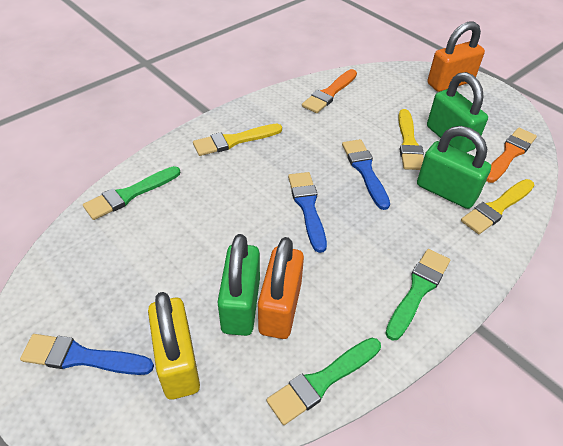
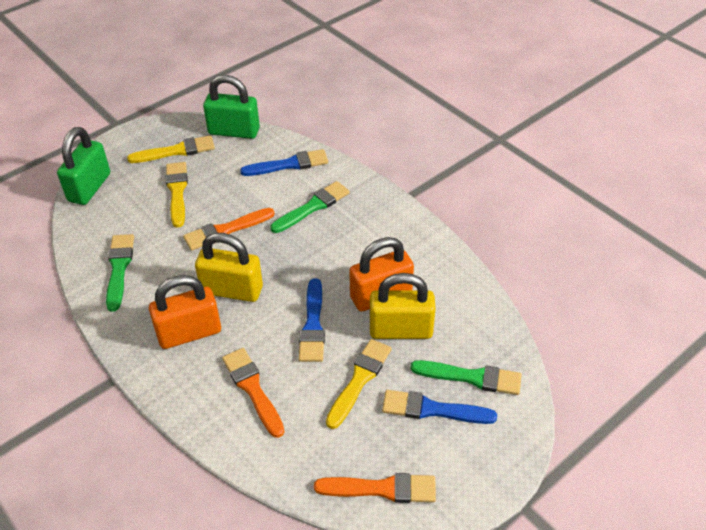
green padlock: 3 -> 2
orange brush: 2 -> 3
yellow padlock: 1 -> 2

